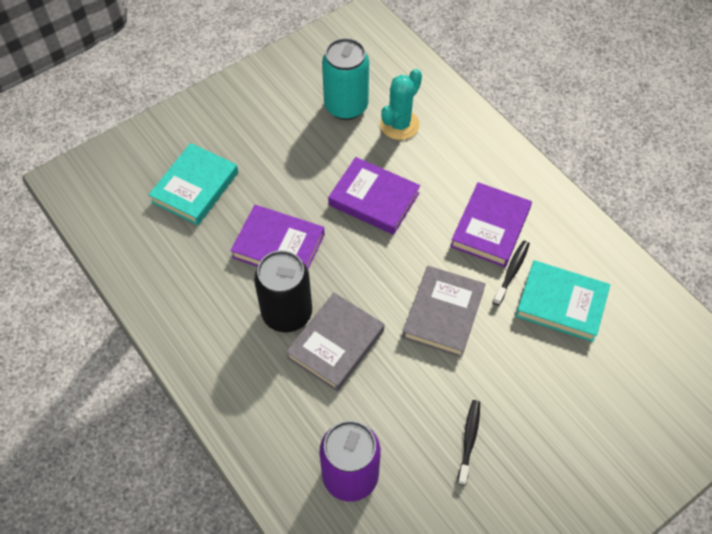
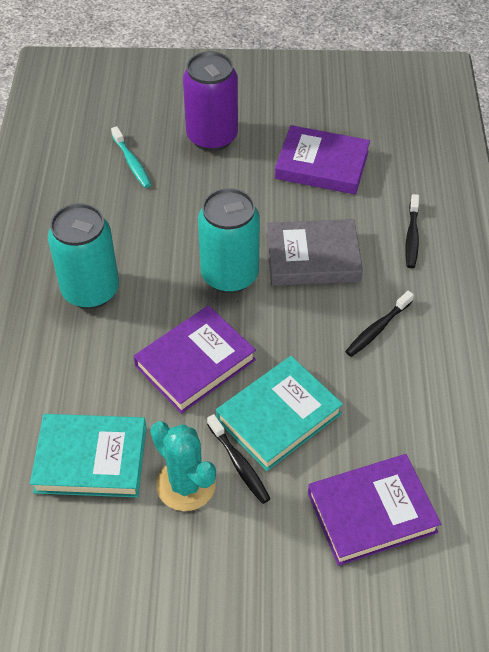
black can: 1 -> 0
black toothbrush: 2 -> 3
grey book: 2 -> 1
turquoise can: 1 -> 2
turquoise toothbrush: 0 -> 1

